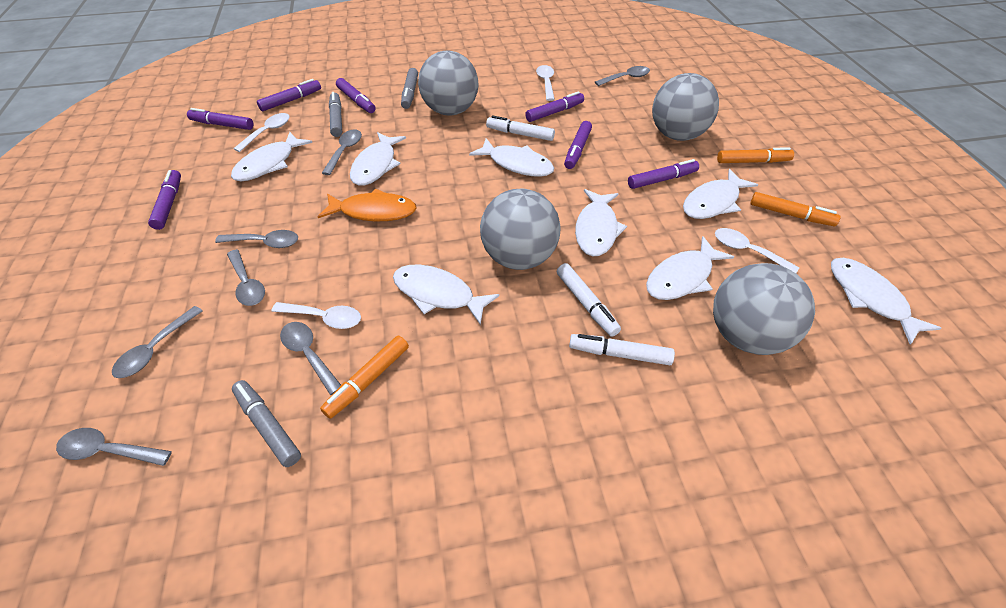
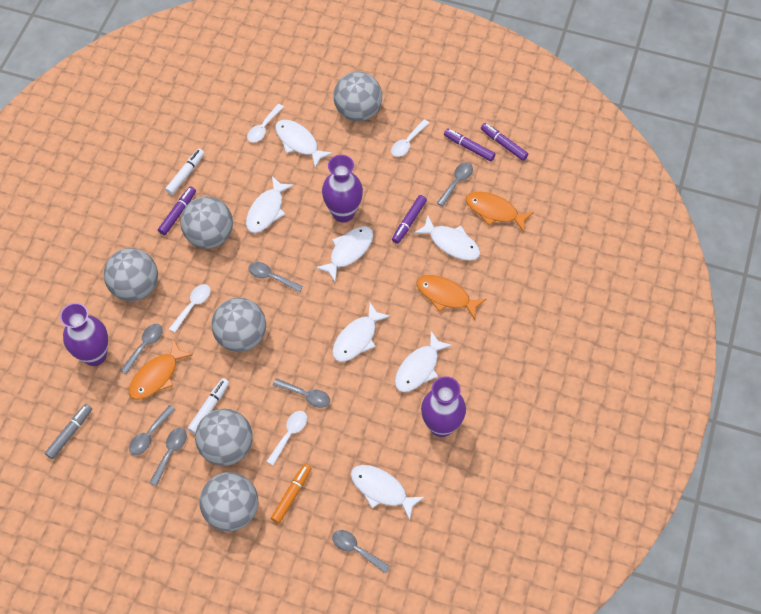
grey ball: 4 -> 6
grey marker: 3 -> 1
orange fish: 1 -> 3
orange marker: 3 -> 1
purple marker: 7 -> 4
purple vase: 0 -> 3
white fish: 8 -> 7
white marker: 3 -> 2

